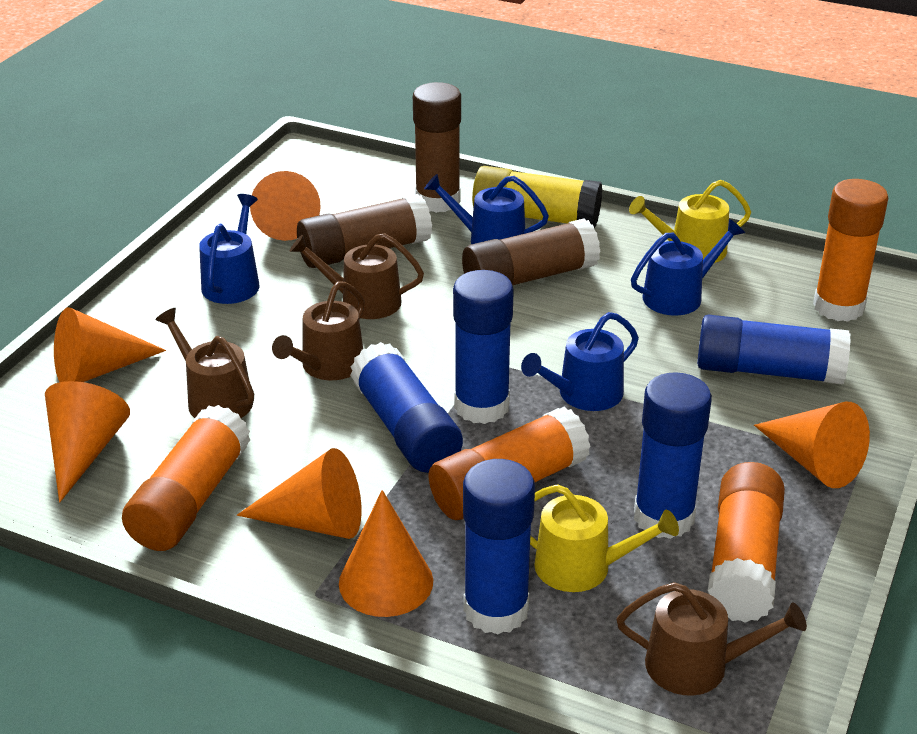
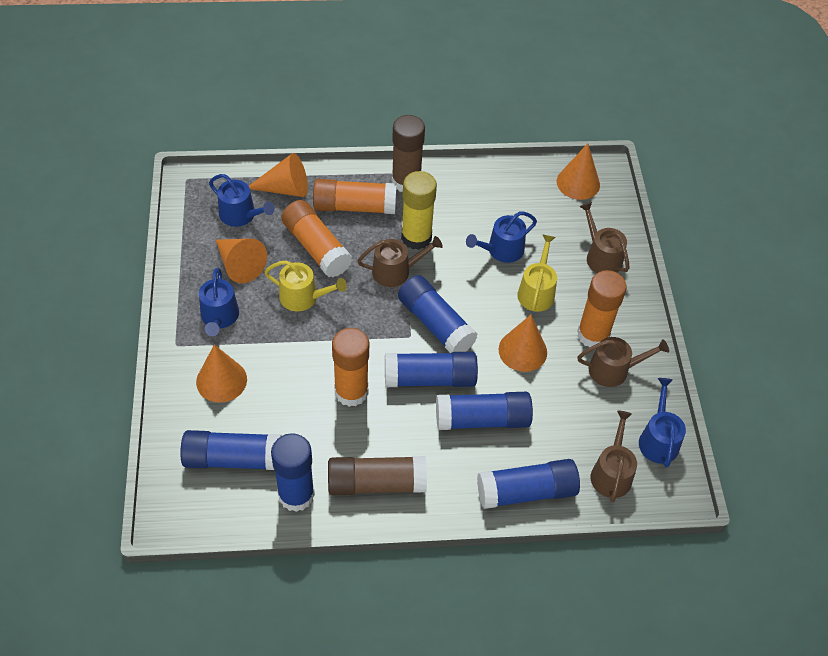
blue glue stick: 5 -> 6
brown glue stick: 3 -> 2
orange cone: 6 -> 5

